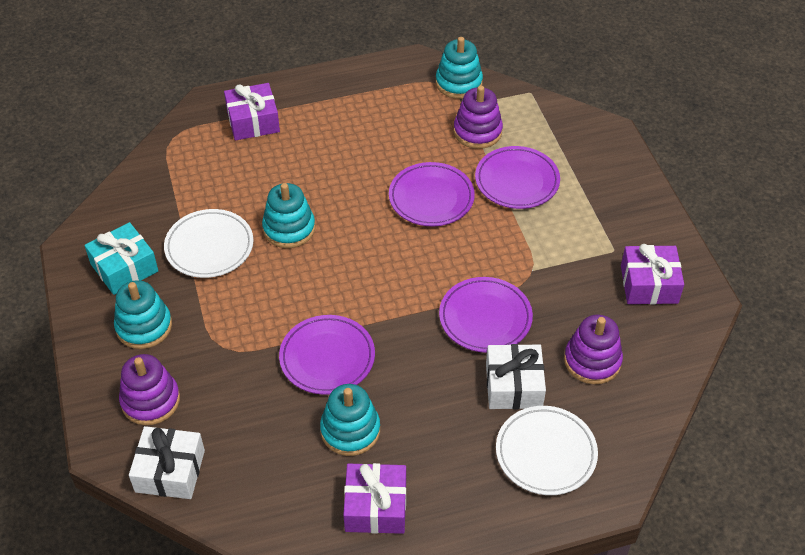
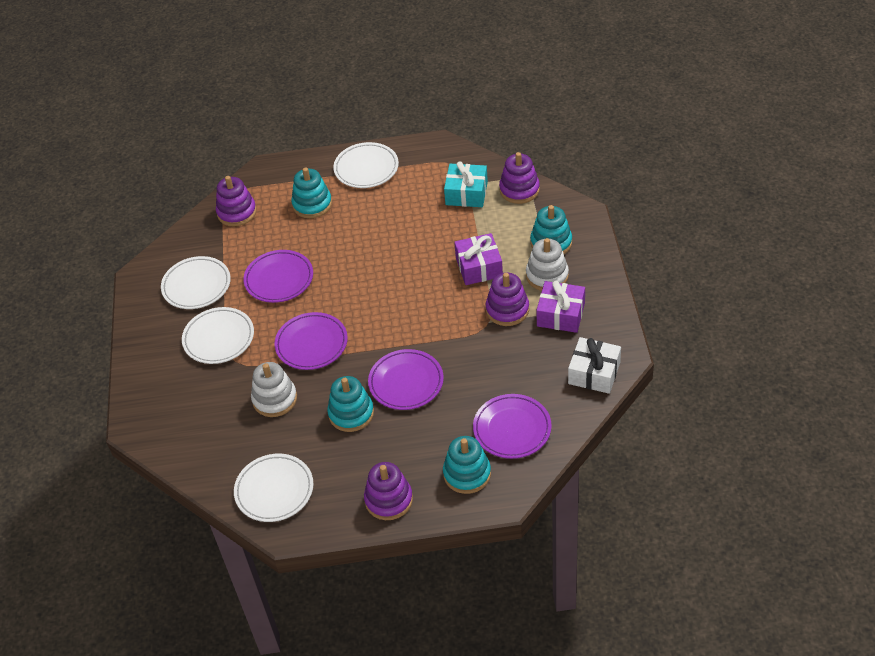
purple gift: 3 -> 2
purple stacking toy: 3 -> 4
white gift: 2 -> 1
white plate: 2 -> 4
white stacking toy: 0 -> 2

